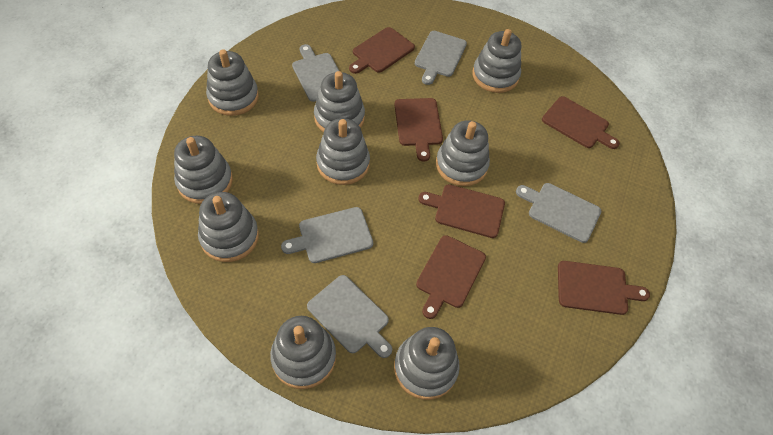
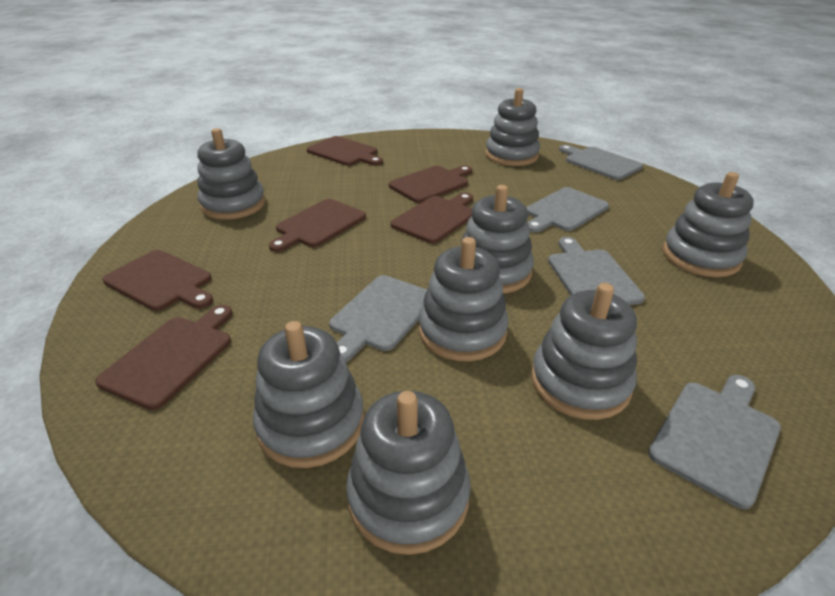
grey stacking toy: 9 -> 8

